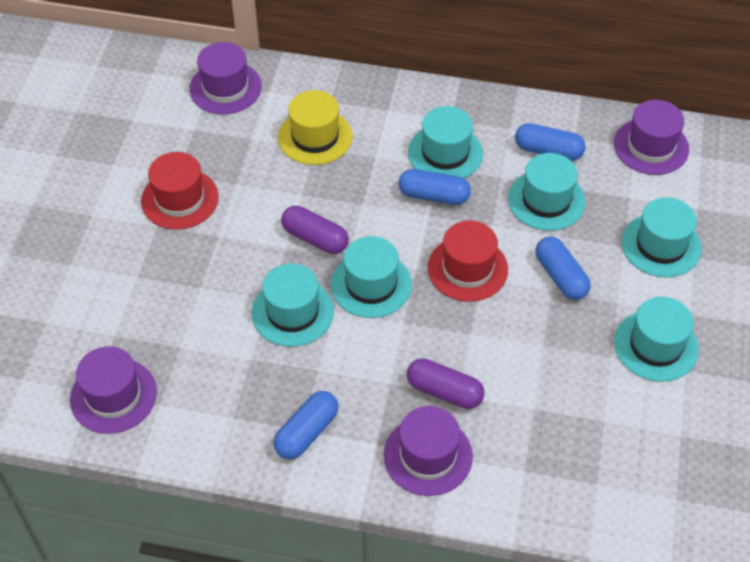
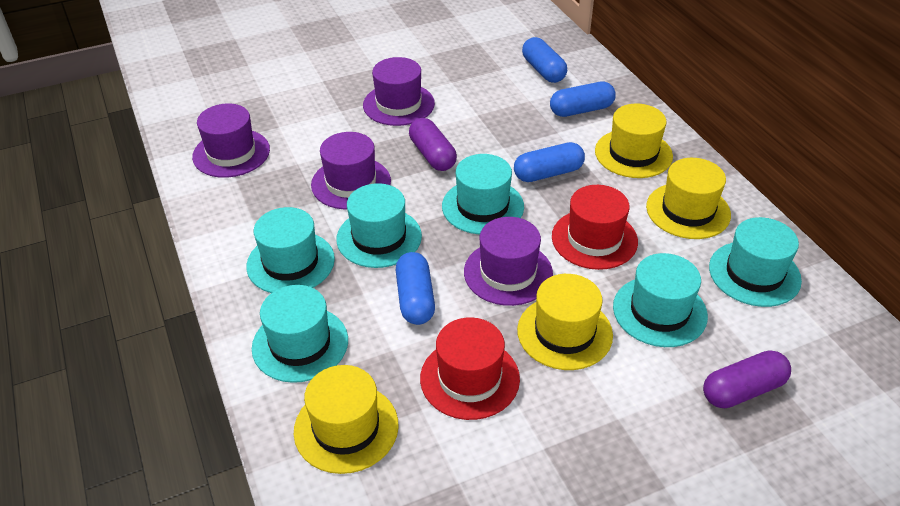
yellow hat: 1 -> 4

